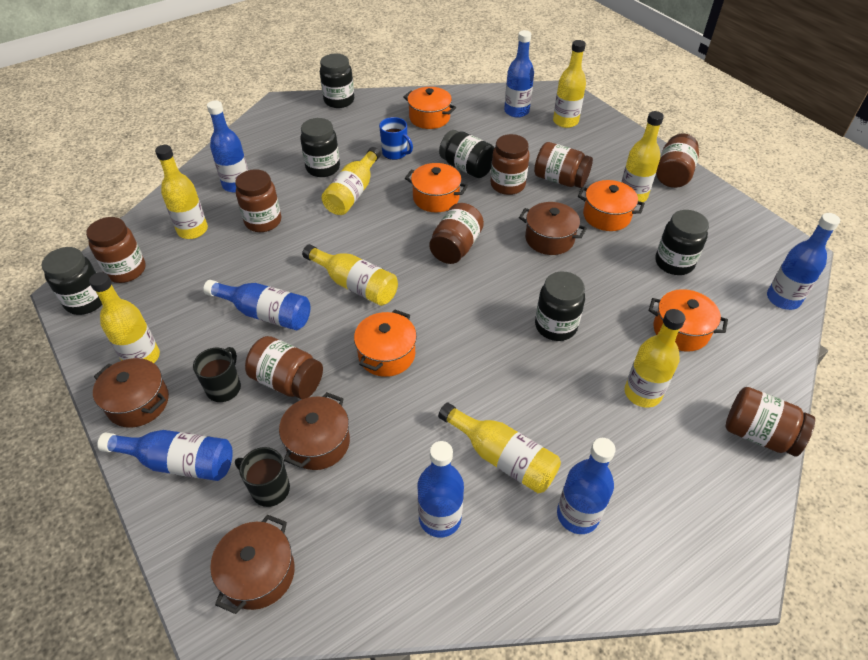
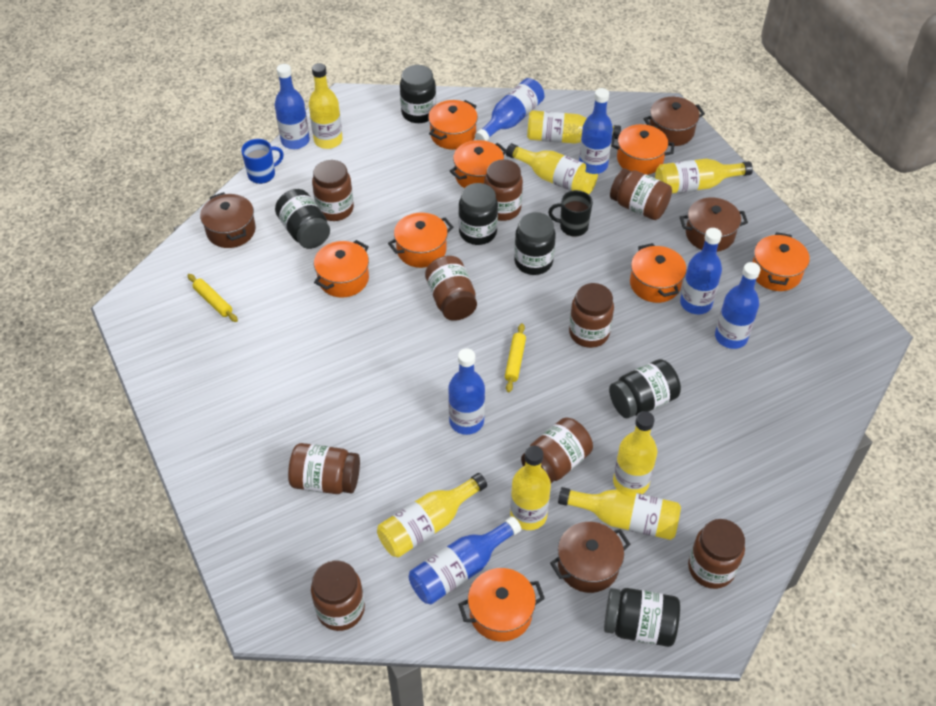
black mug: 2 -> 1
brown jar: 8 -> 9
orange pot: 5 -> 8
yellow rolling pin: 0 -> 2

